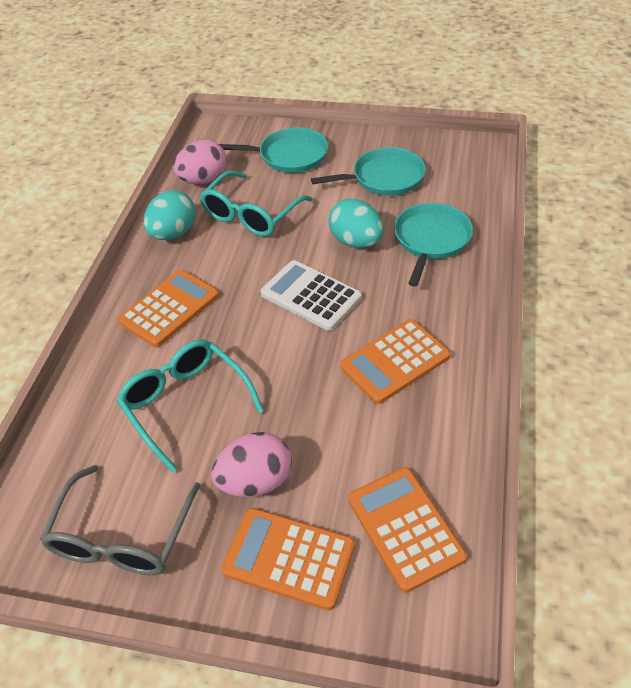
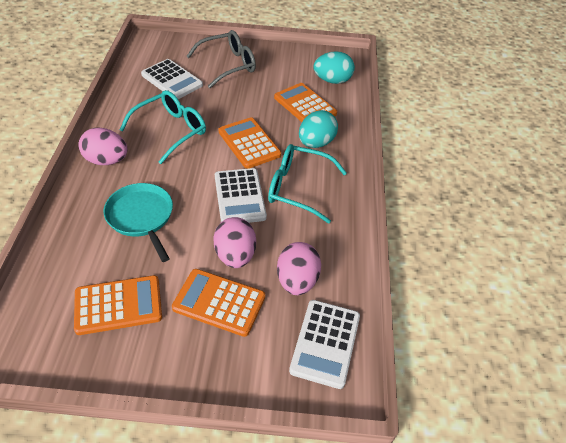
pink egg: 2 -> 3
turquoise pan: 3 -> 1
white calculator: 1 -> 3

